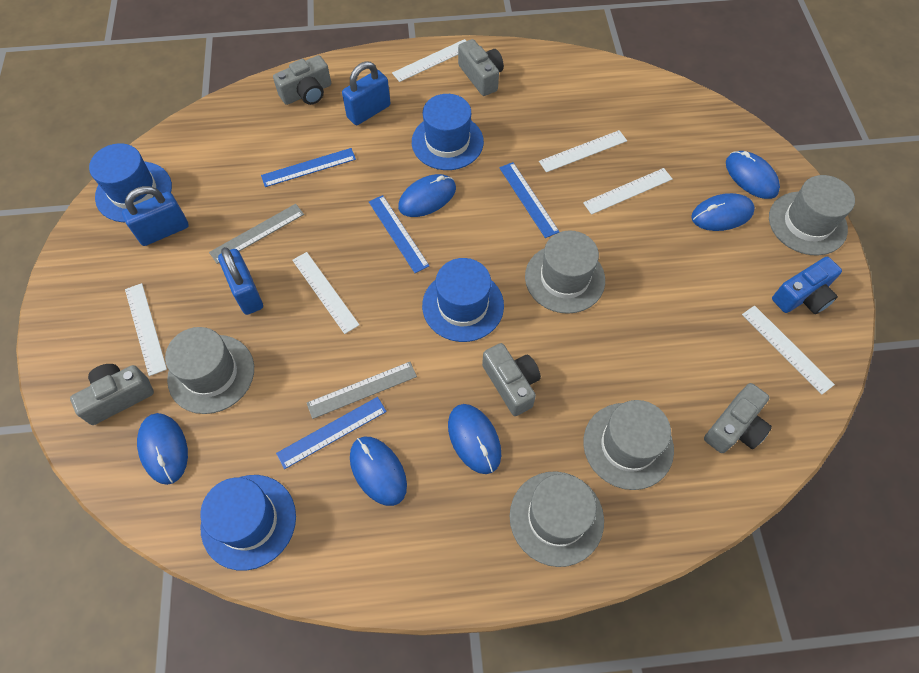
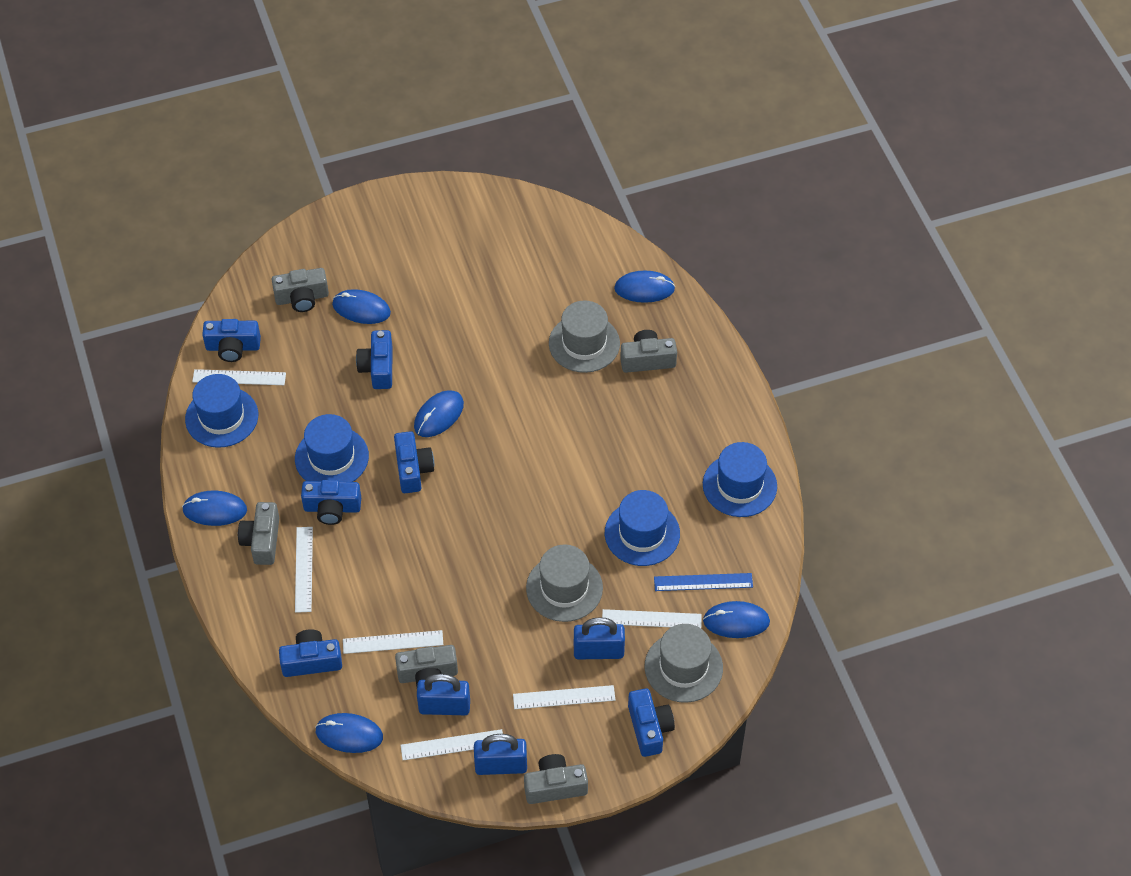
blue camera: 1 -> 6
blue ruler: 4 -> 1
grey hat: 5 -> 3
grey ruler: 2 -> 0

